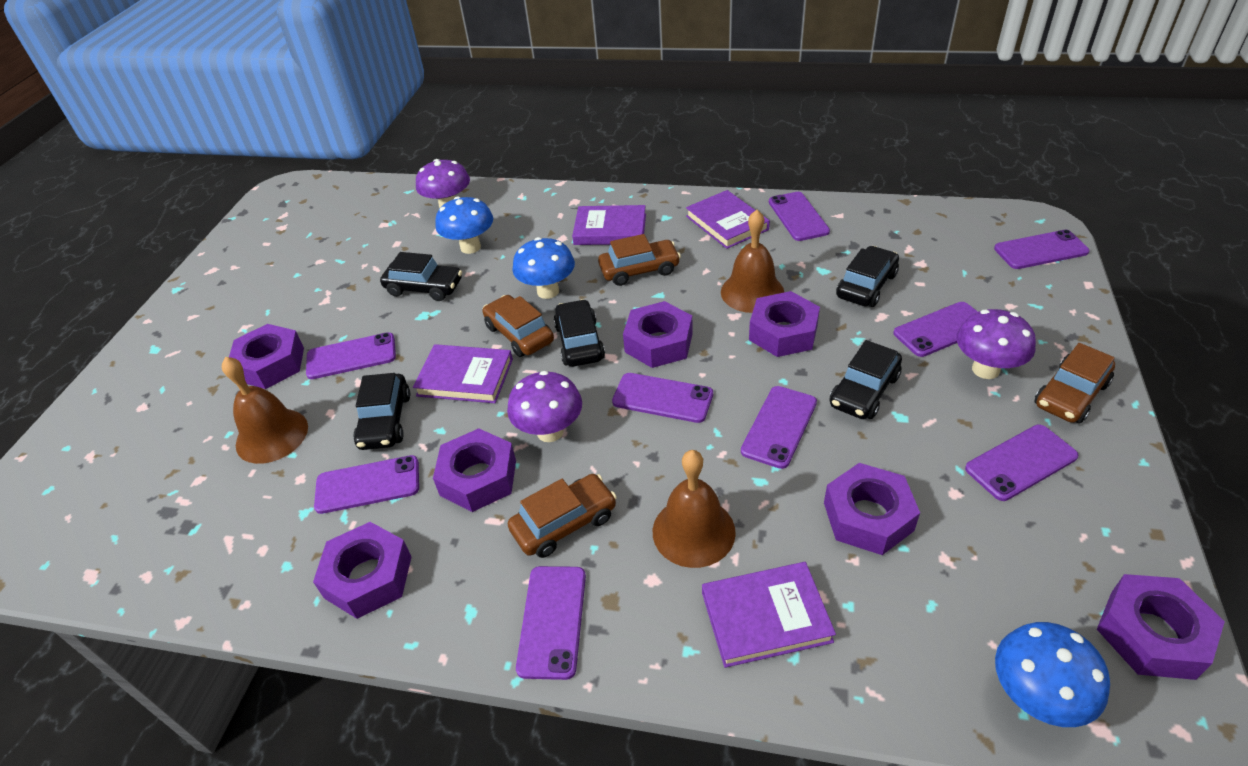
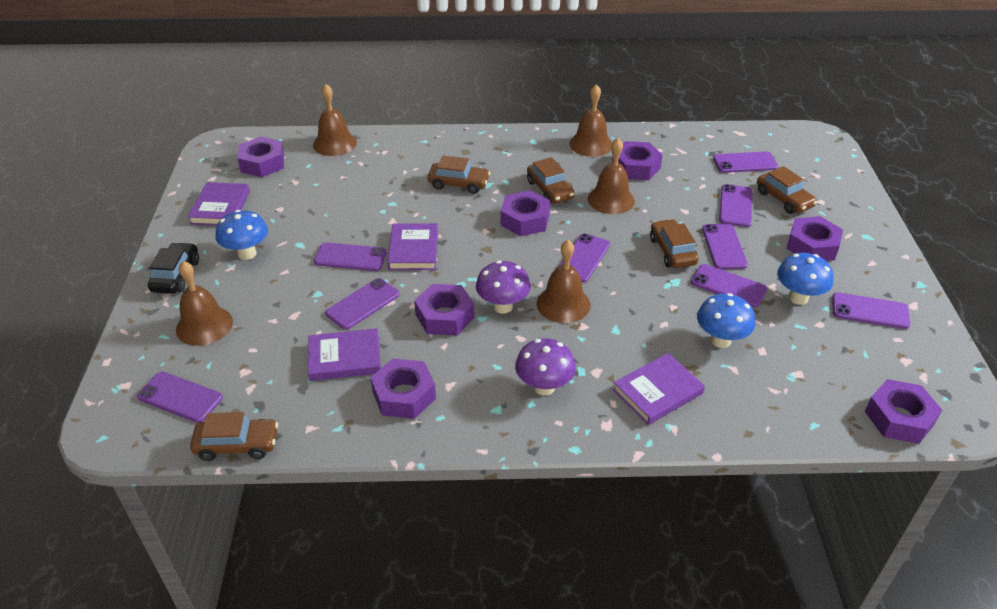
black car: 5 -> 1
brown bell: 3 -> 5
brown car: 4 -> 5
purple mushroom: 3 -> 2

